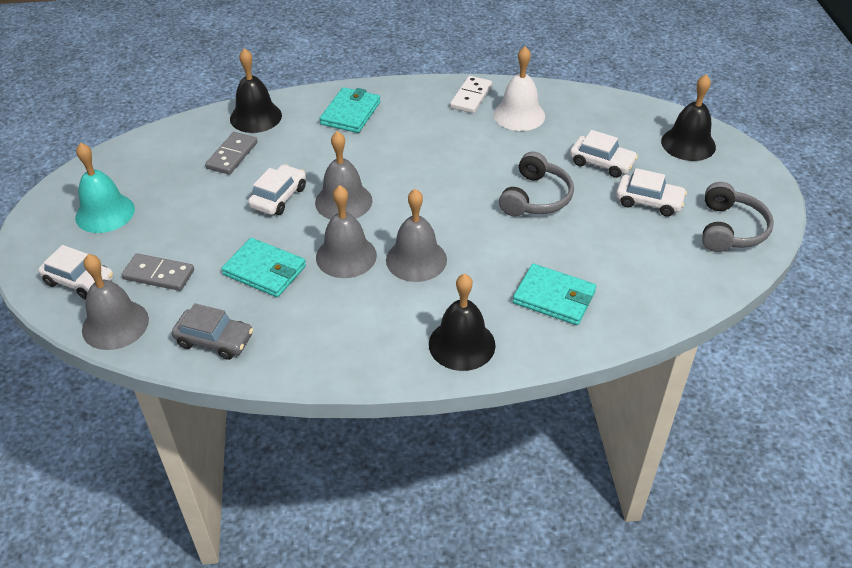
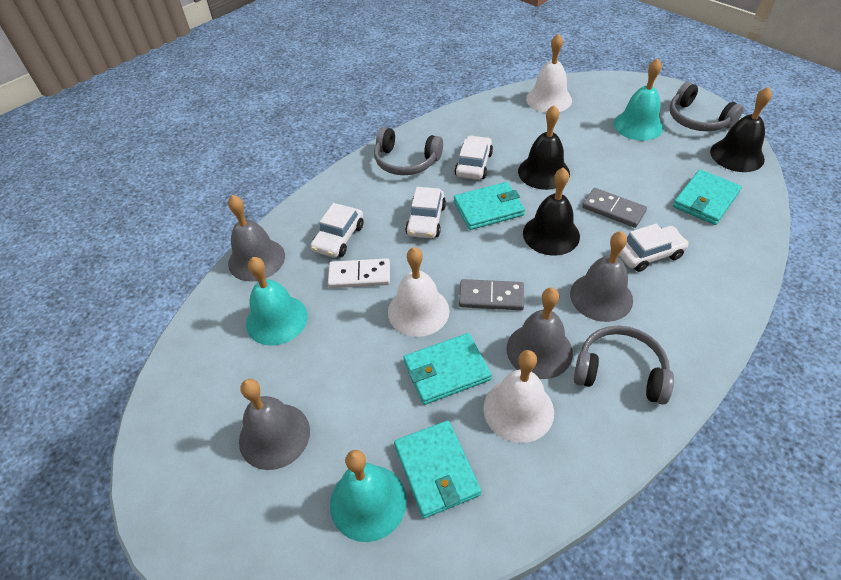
grey car: 1 -> 0
grey headphones: 2 -> 3
turquoise bell: 1 -> 3
turquoise wallet: 3 -> 4
white bell: 1 -> 3

